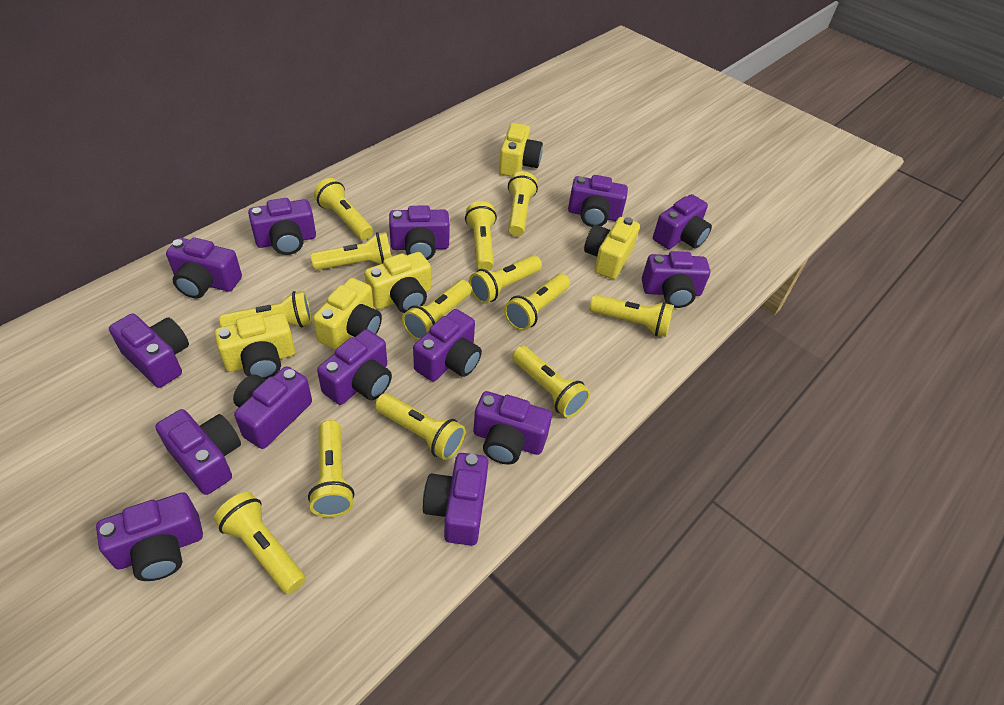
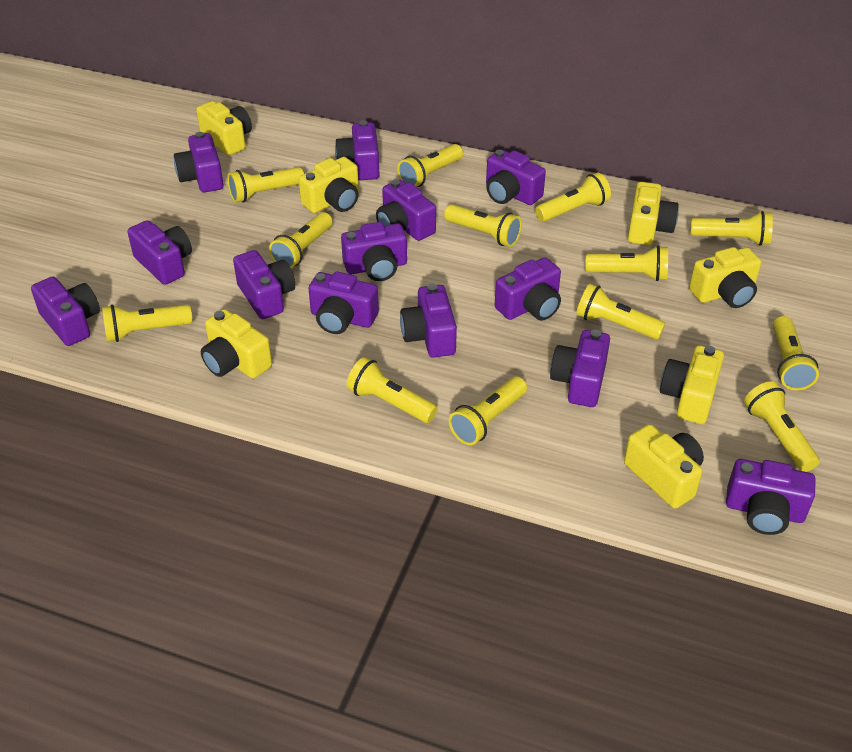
purple camera: 14 -> 13
yellow camera: 5 -> 7

